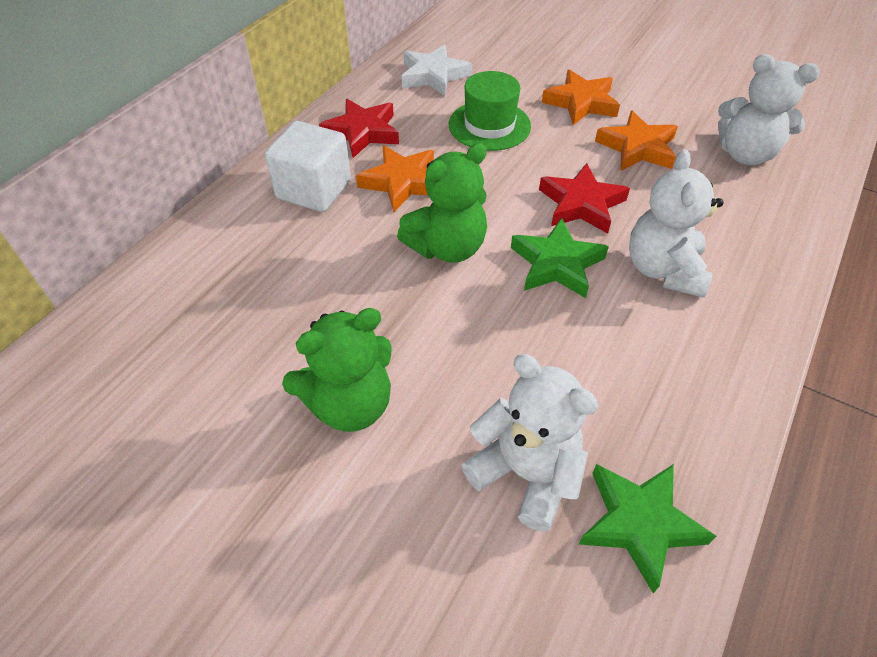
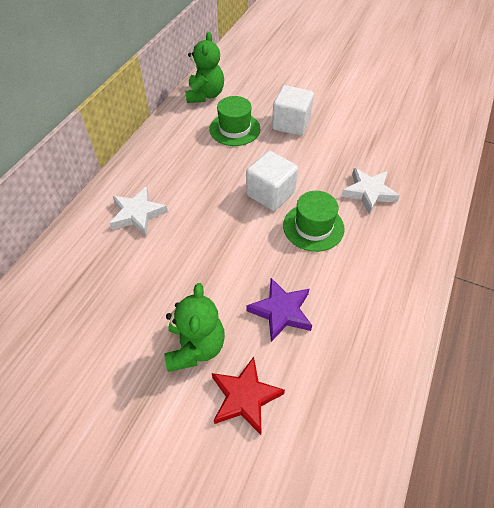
green hat: 1 -> 2
green star: 2 -> 0
orange star: 3 -> 0
purple star: 0 -> 1
red star: 2 -> 1
white cube: 1 -> 2
white star: 1 -> 2
white teddy bear: 3 -> 0

